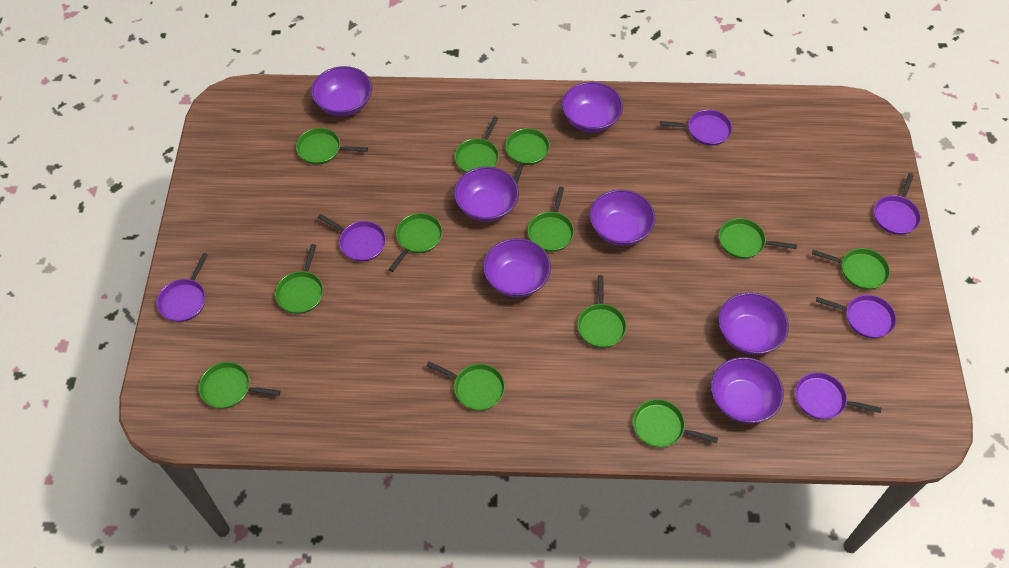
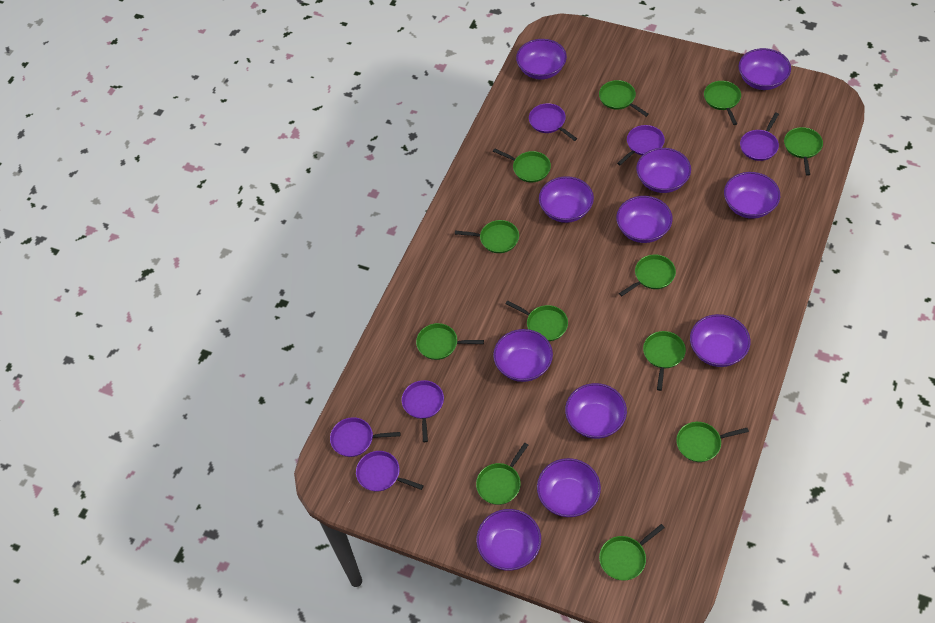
purple bowl: 7 -> 11

